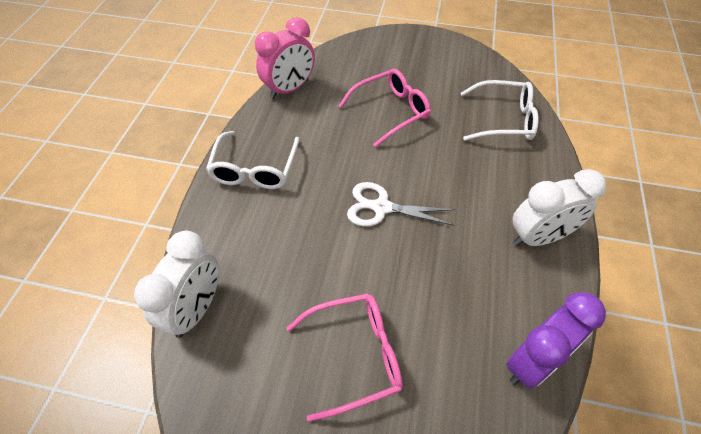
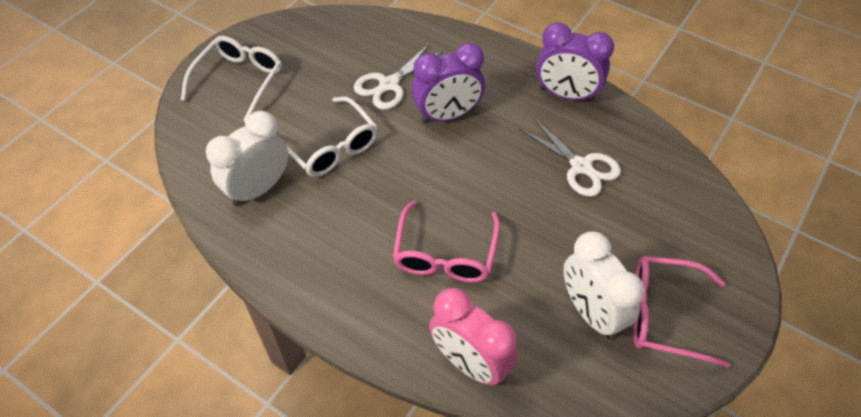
purple clock: 1 -> 2
white scissors: 1 -> 2

